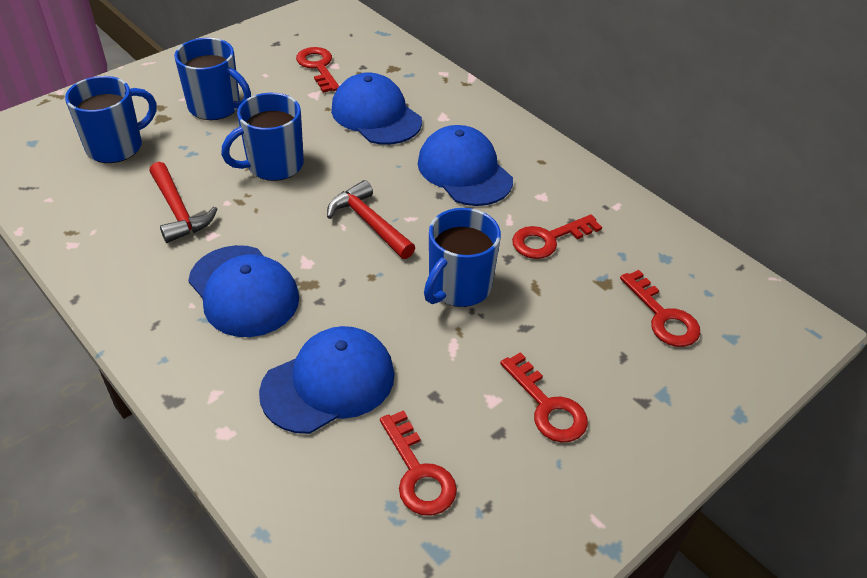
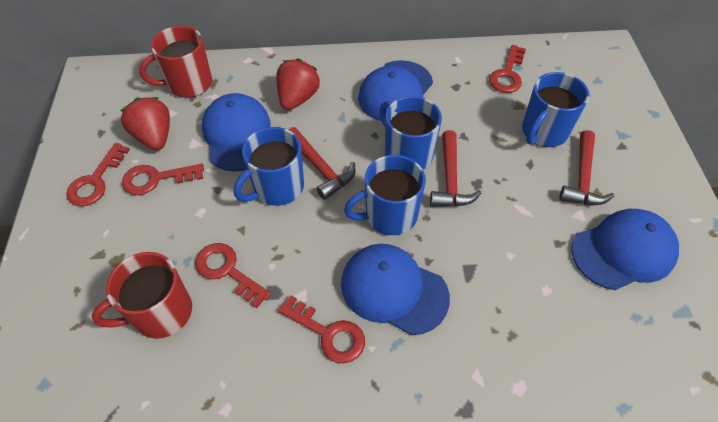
red hammer: 2 -> 3
red mug: 0 -> 2
red strawberry: 0 -> 2

